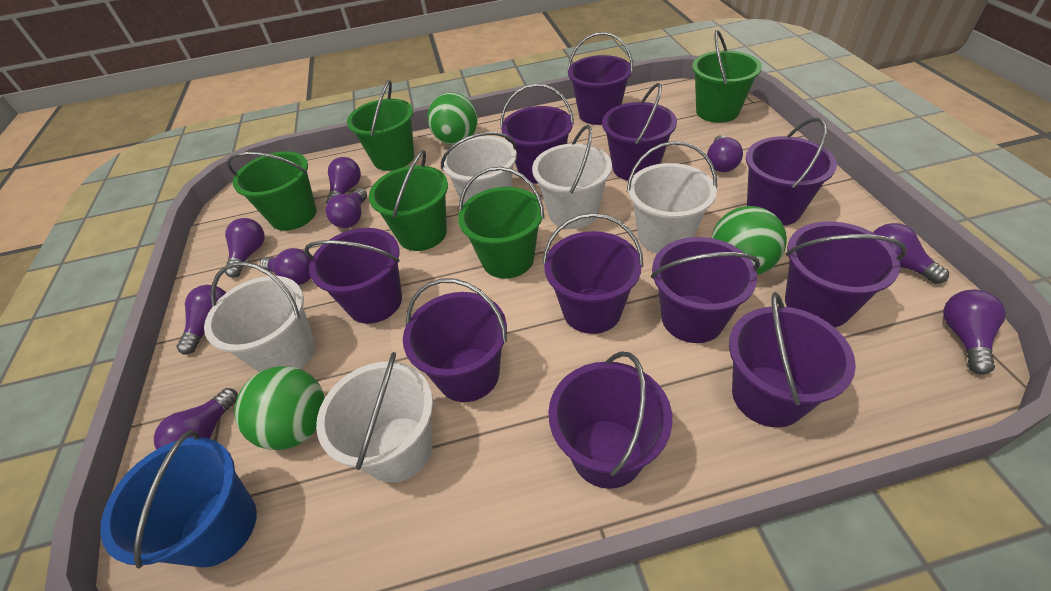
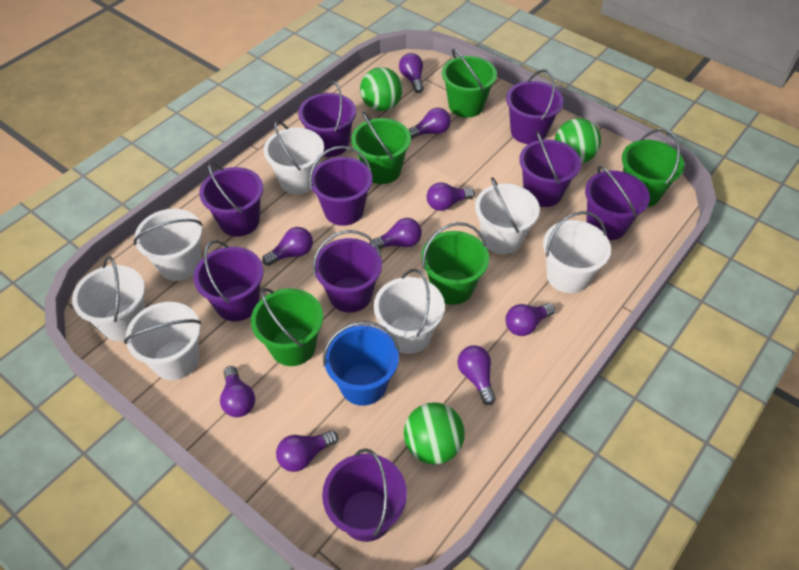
purple bucket: 11 -> 9
white bucket: 5 -> 7

